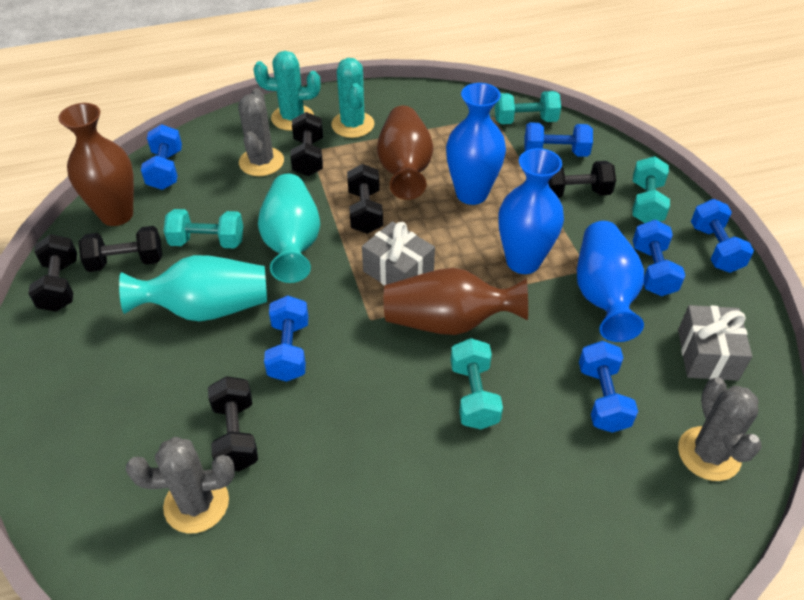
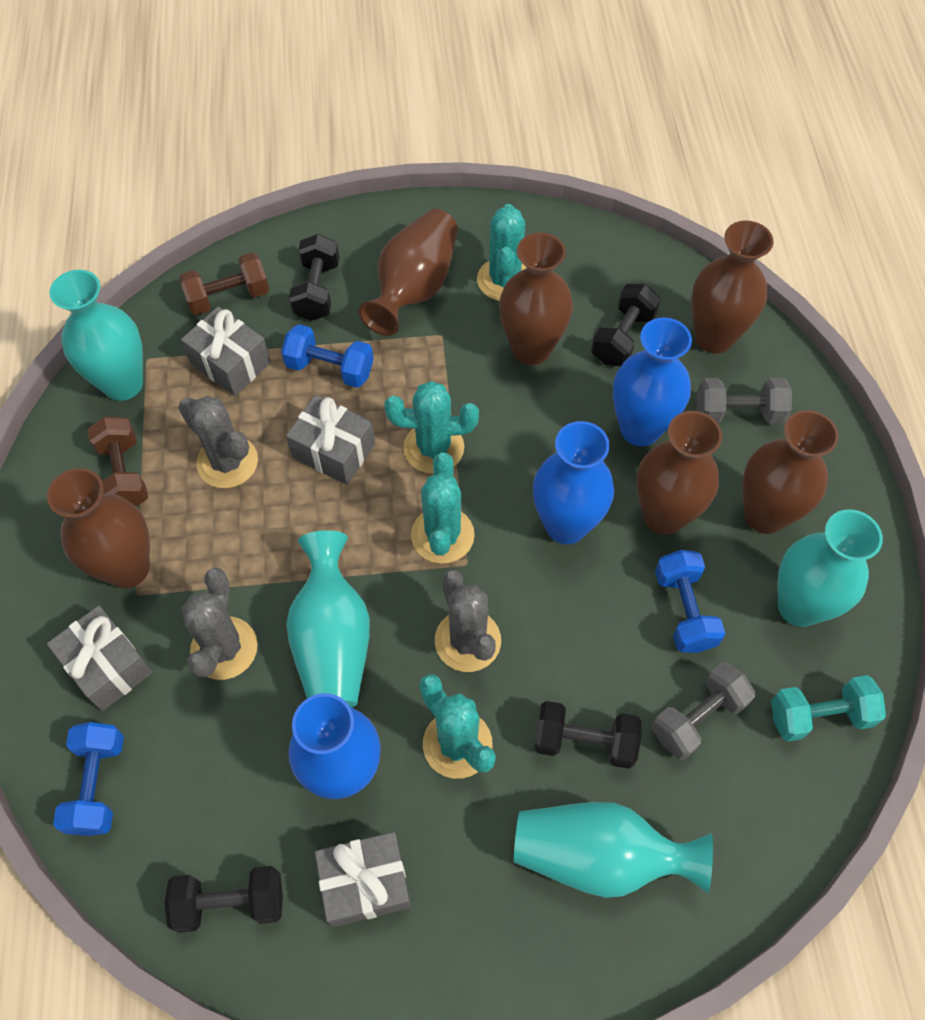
black dumbbell: 6 -> 4
blue dumbbell: 6 -> 3
brown dumbbell: 0 -> 2
brown vase: 3 -> 6
grey dumbbell: 0 -> 2
grey gift: 2 -> 4
turquoise cactus: 2 -> 4
turquoise dumbbell: 4 -> 1
turquoise vase: 2 -> 4

